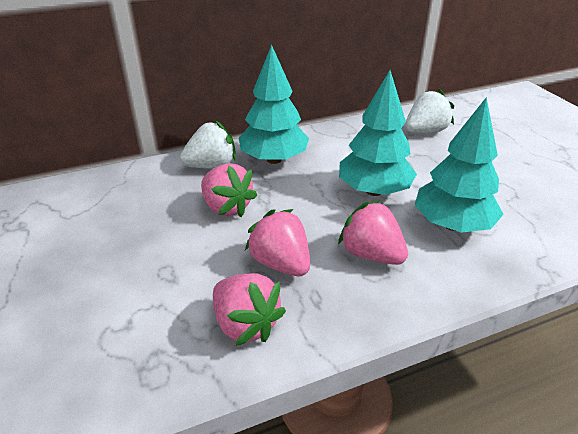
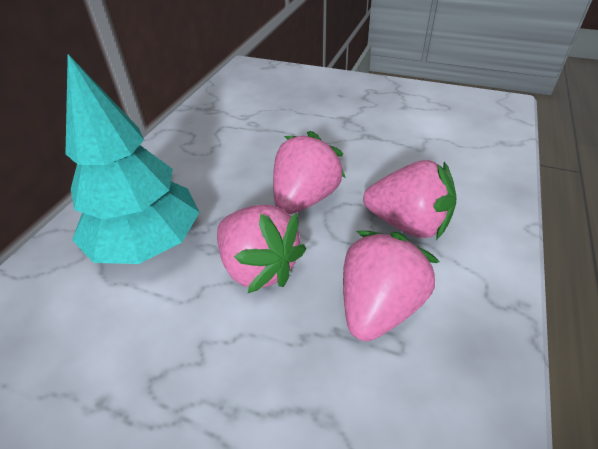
turquoise tree: 3 -> 1
white strawberry: 2 -> 0

